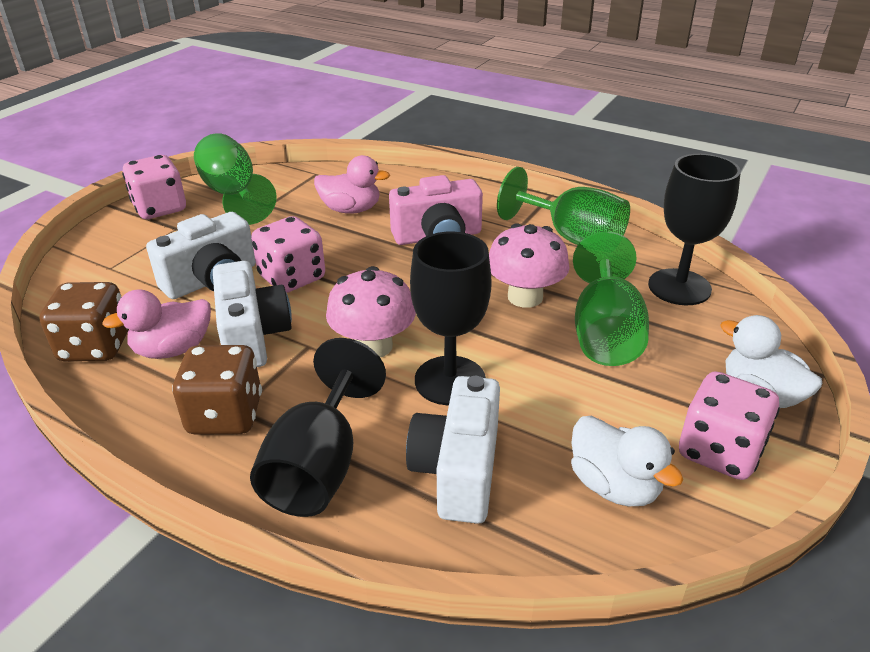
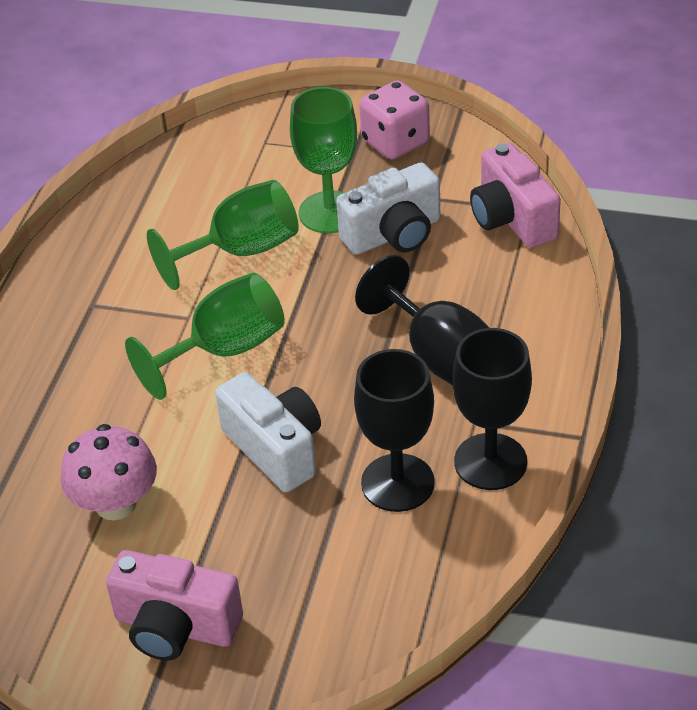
brown dice: 2 -> 0
pink camera: 1 -> 2
pink dice: 3 -> 1
pink duck: 2 -> 0
pink mushroom: 2 -> 1
white camera: 3 -> 2
white duck: 2 -> 0

